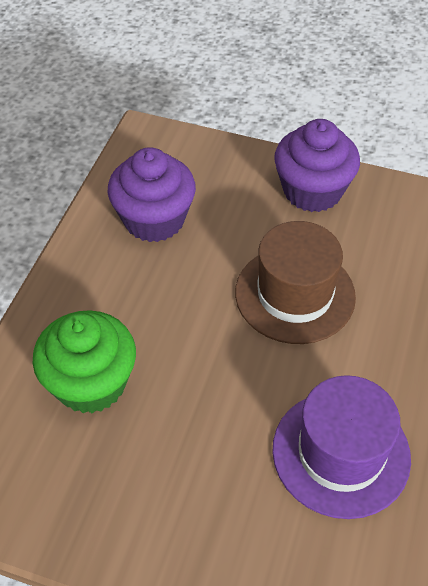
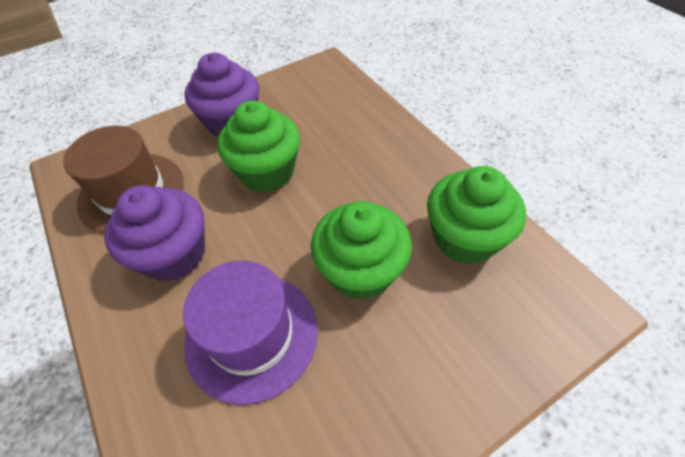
green cupcake: 1 -> 3

